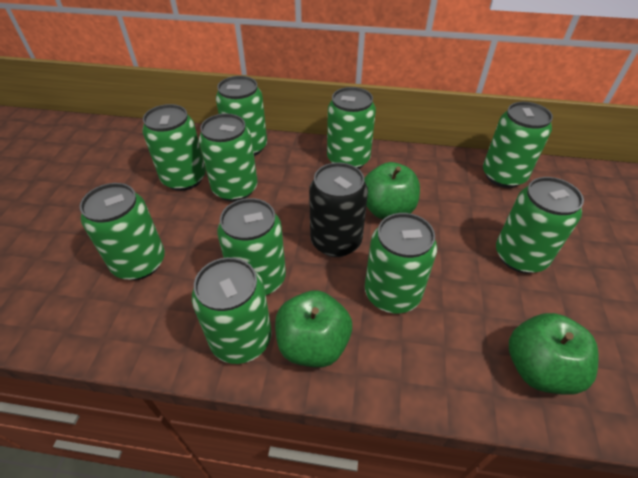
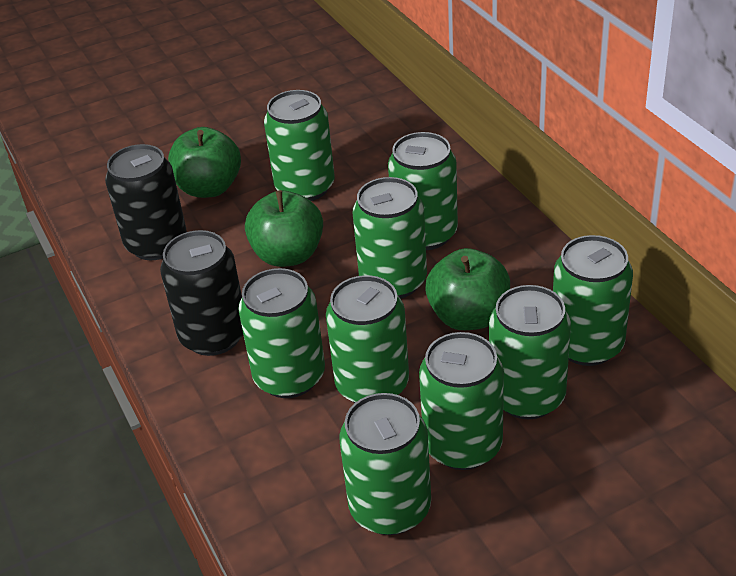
black can: 1 -> 2
green can: 10 -> 9

